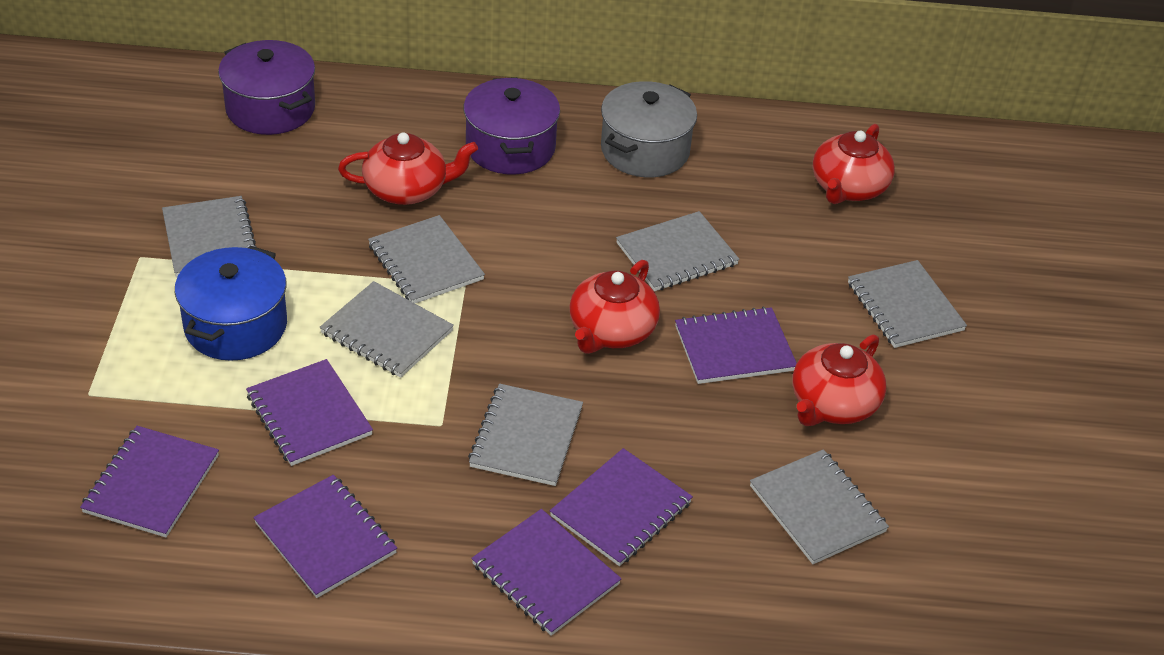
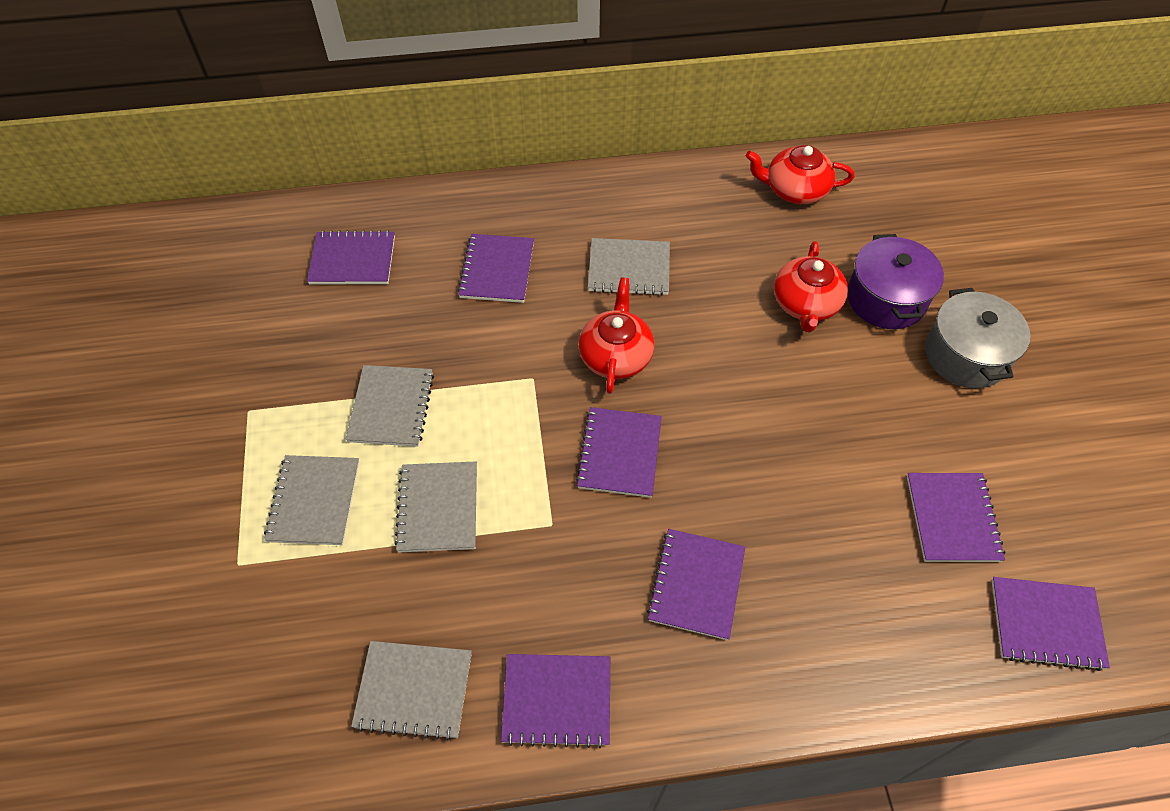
blue pot: 1 -> 0
grey notebook: 7 -> 5
purple notebook: 6 -> 7
purple pot: 2 -> 1
red teapot: 4 -> 3

